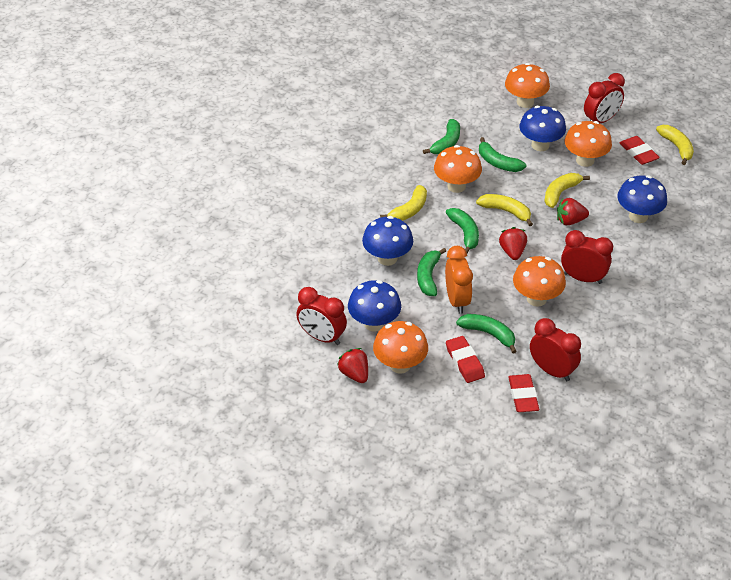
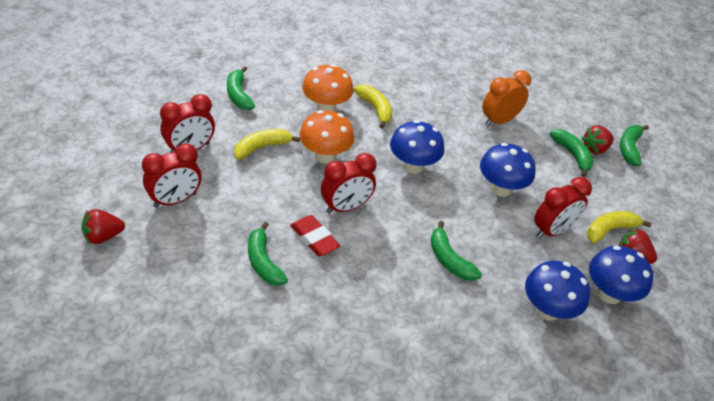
orange mushroom: 5 -> 2
red eraser: 3 -> 1
yellow banana: 4 -> 3

